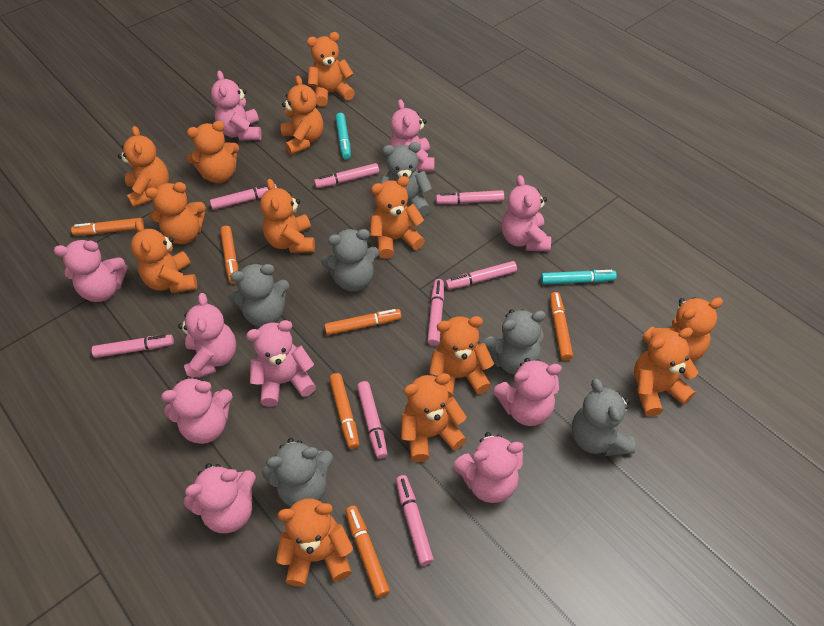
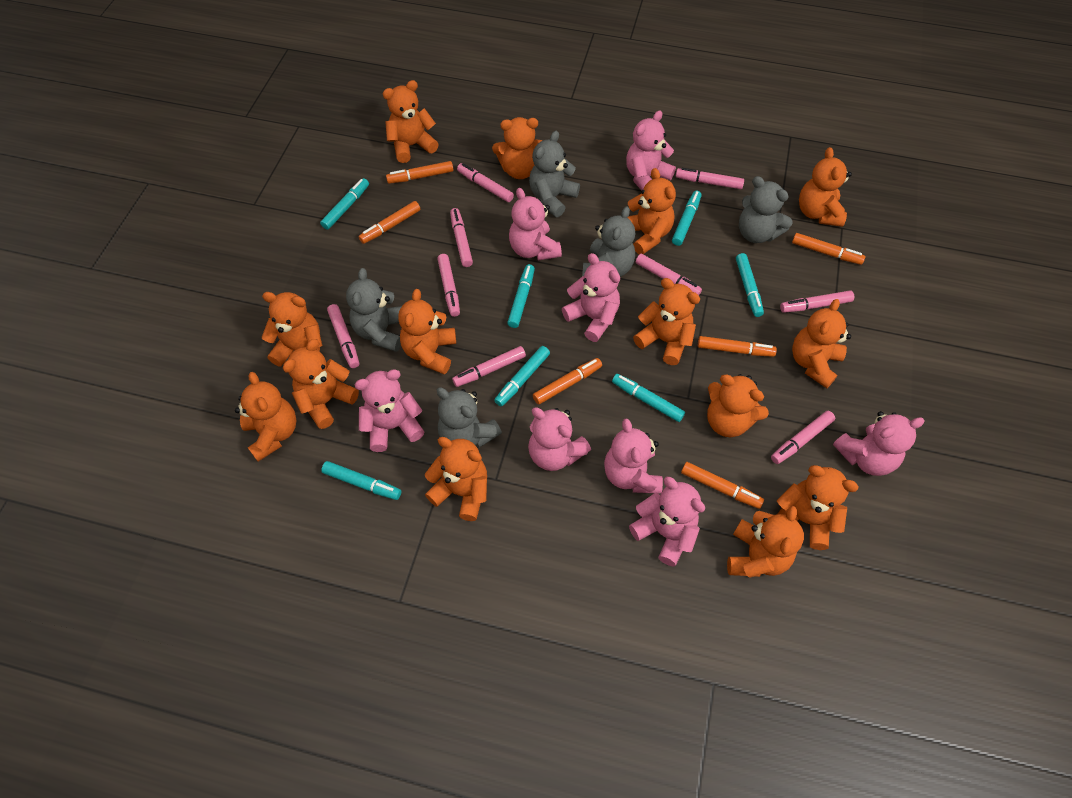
grey teddy bear: 6 -> 5
orange teddy bear: 13 -> 14
pink marker: 8 -> 9
pink teddy bear: 10 -> 8
turquoise marker: 2 -> 7

